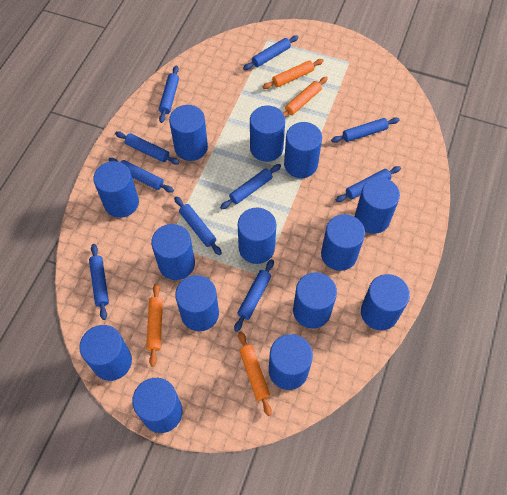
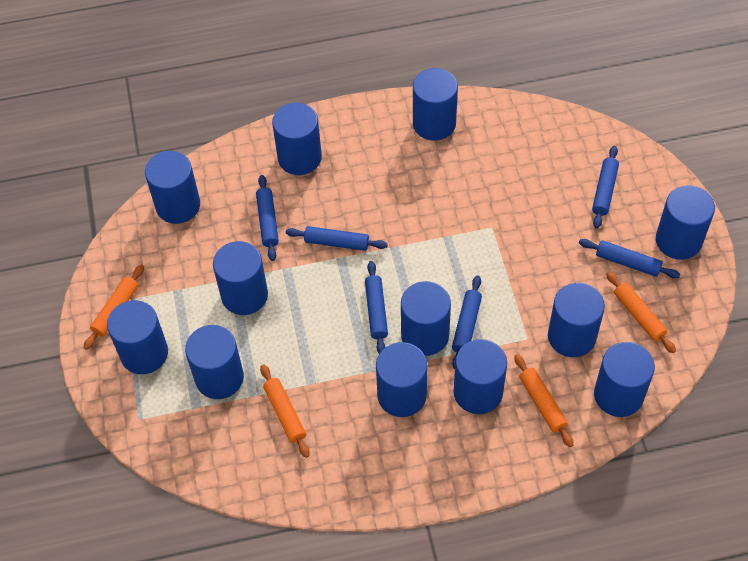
blue cylinder: 14 -> 12
blue rolling pin: 10 -> 6

